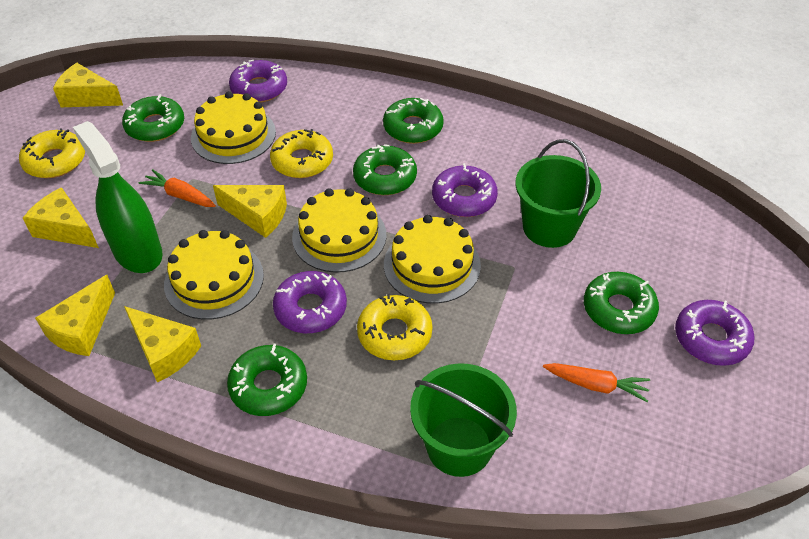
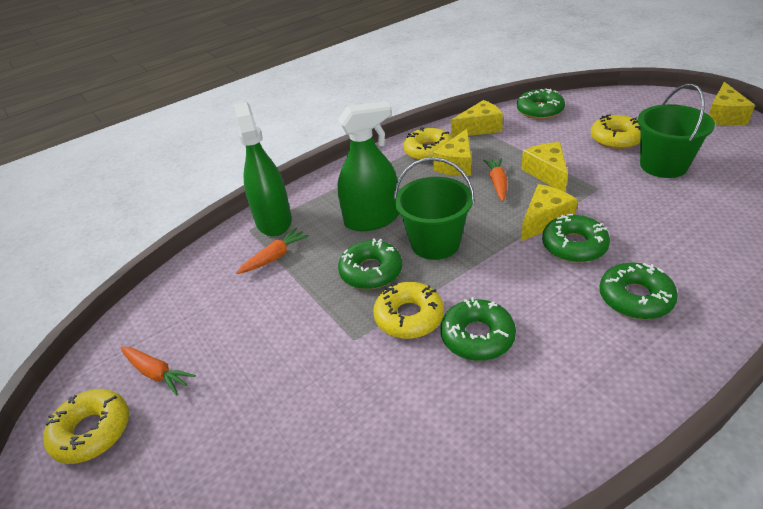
green spray bottle: 1 -> 2
orange carrot: 2 -> 3
purple donut: 4 -> 0
yellow cake: 4 -> 0
yellow donut: 3 -> 4

